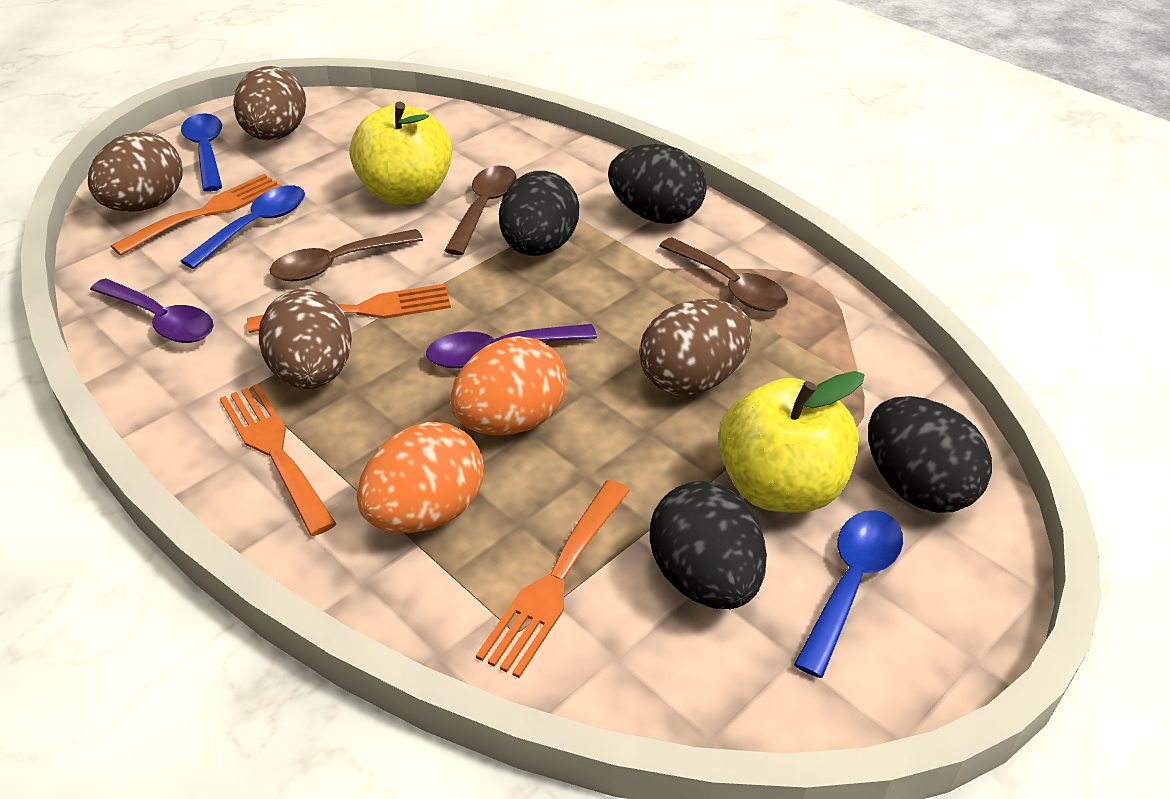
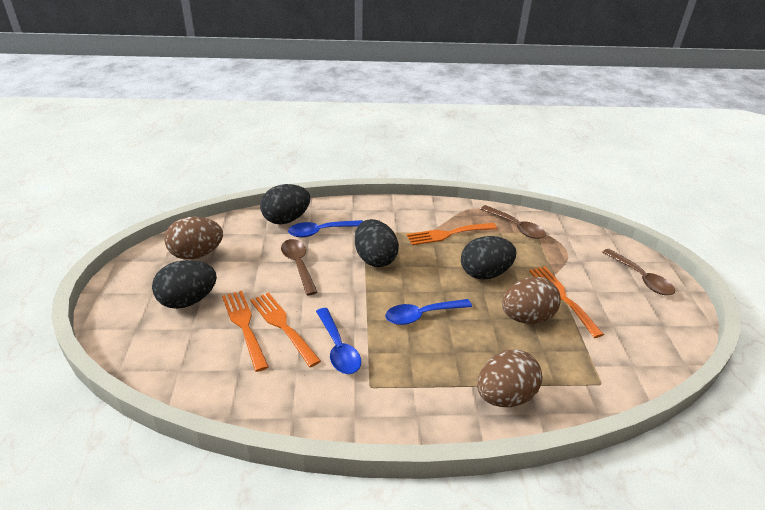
brown egg: 4 -> 3
orange egg: 2 -> 0
purple spoon: 2 -> 0
yellow apple: 2 -> 0

